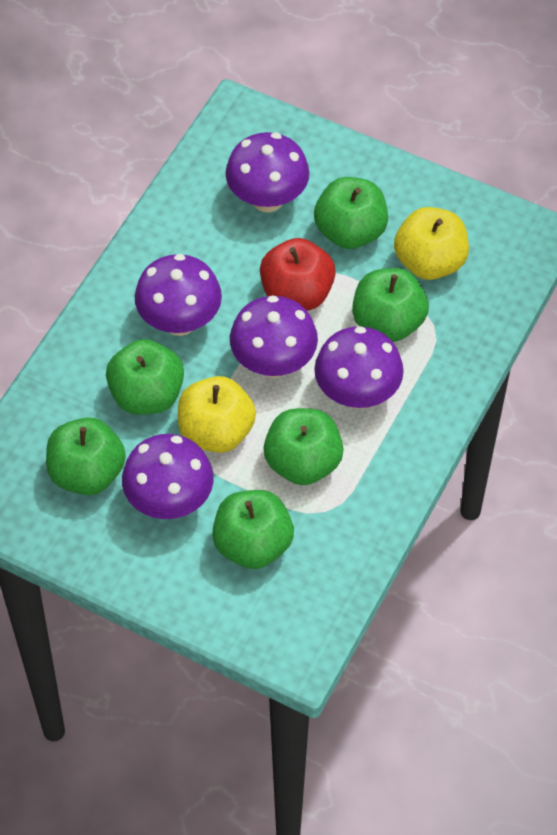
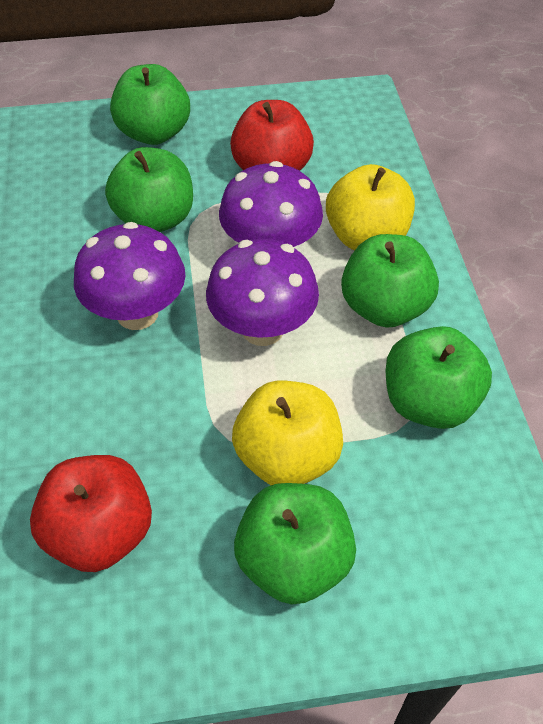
green apple: 6 -> 5
purple mushroom: 5 -> 3
red apple: 1 -> 2

